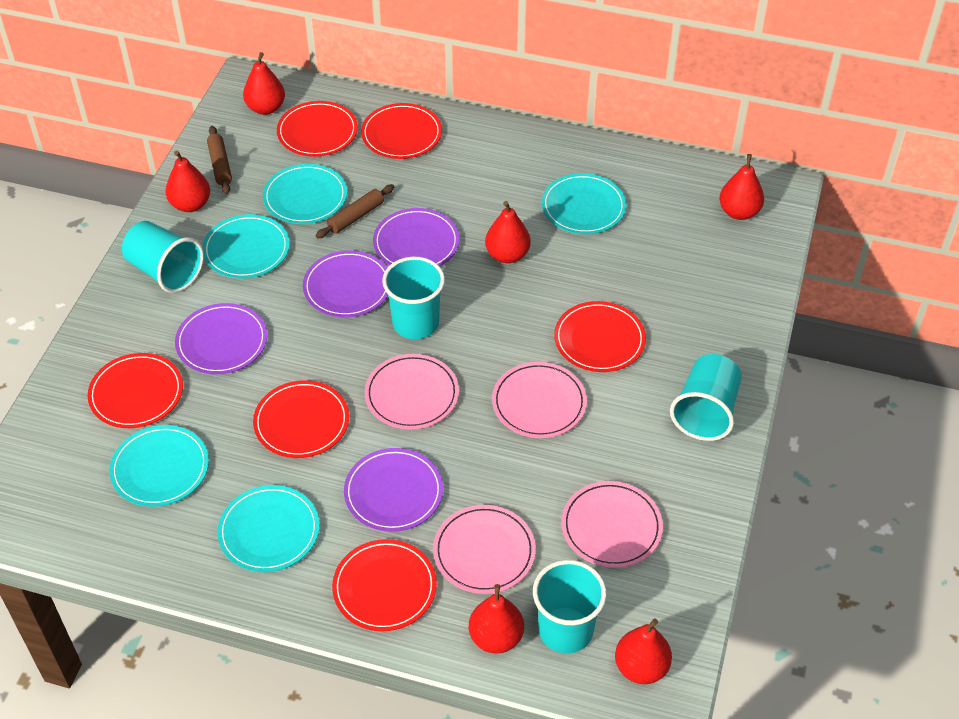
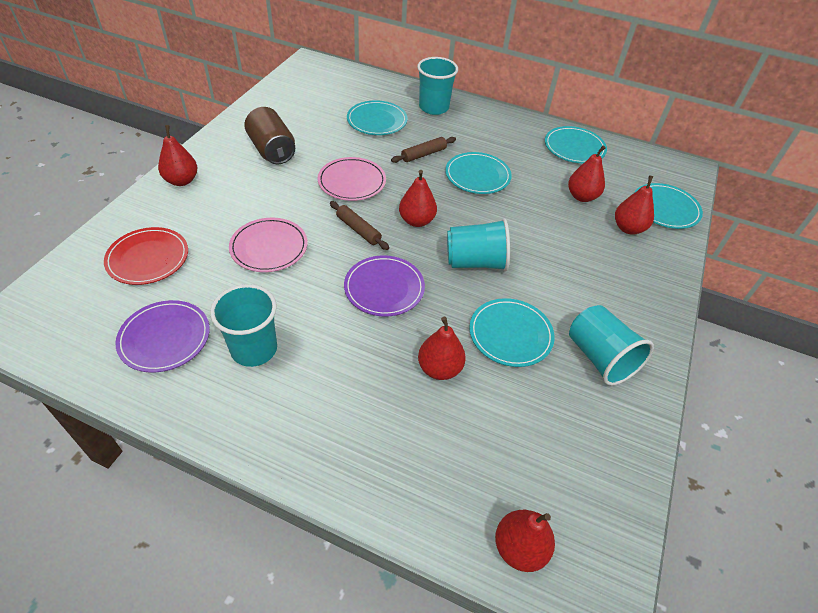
brown can: 0 -> 1
pink plate: 4 -> 2
purple plate: 4 -> 2
red plate: 6 -> 1

